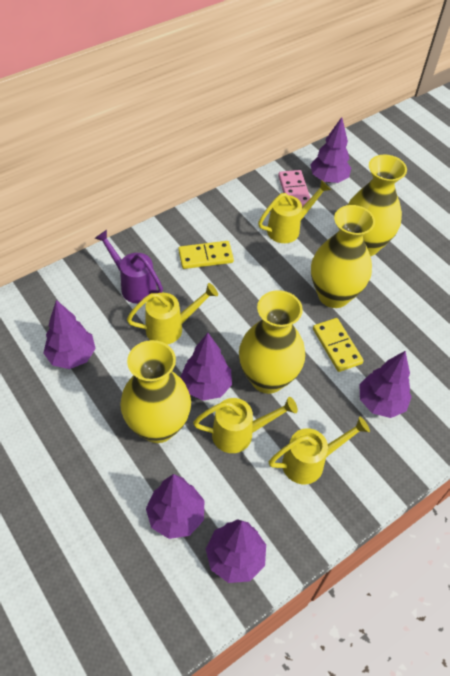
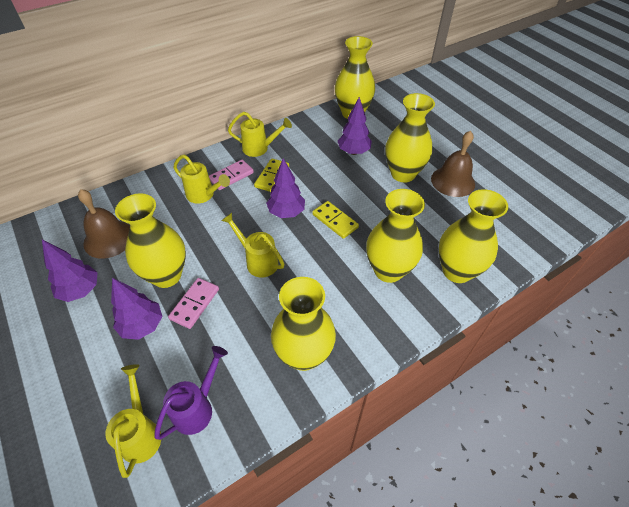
brown bell: 0 -> 2
pink domino: 1 -> 2
purple tree: 6 -> 4
yellow vase: 4 -> 6

